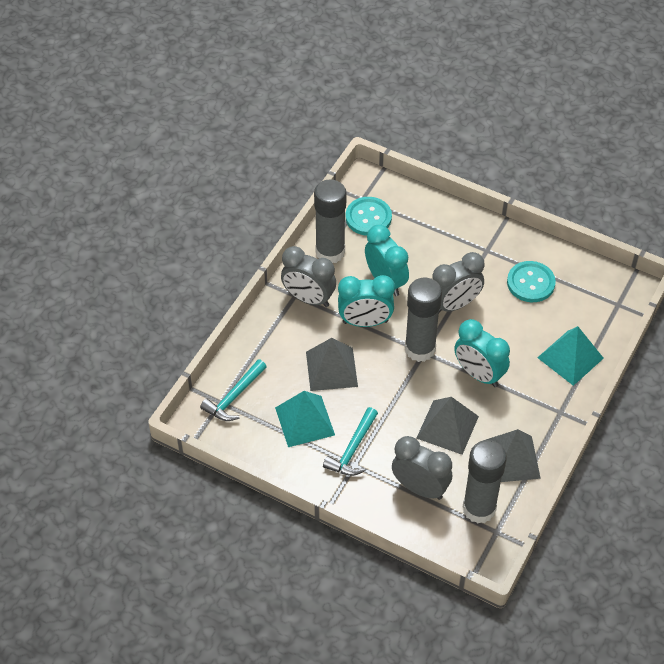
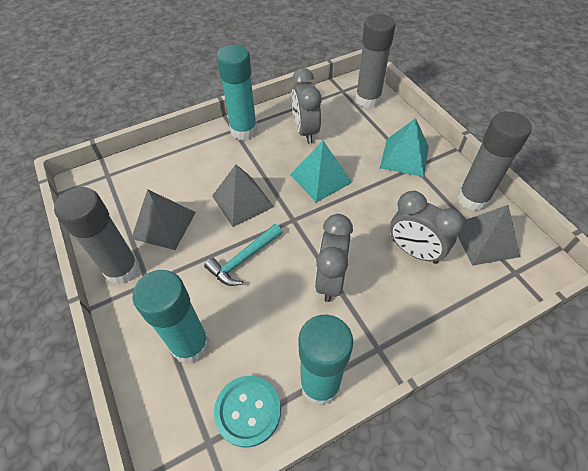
turquoise button: 2 -> 1
turquoise clock: 3 -> 0
turquoise glue stick: 0 -> 3
turquoise hammer: 2 -> 1

